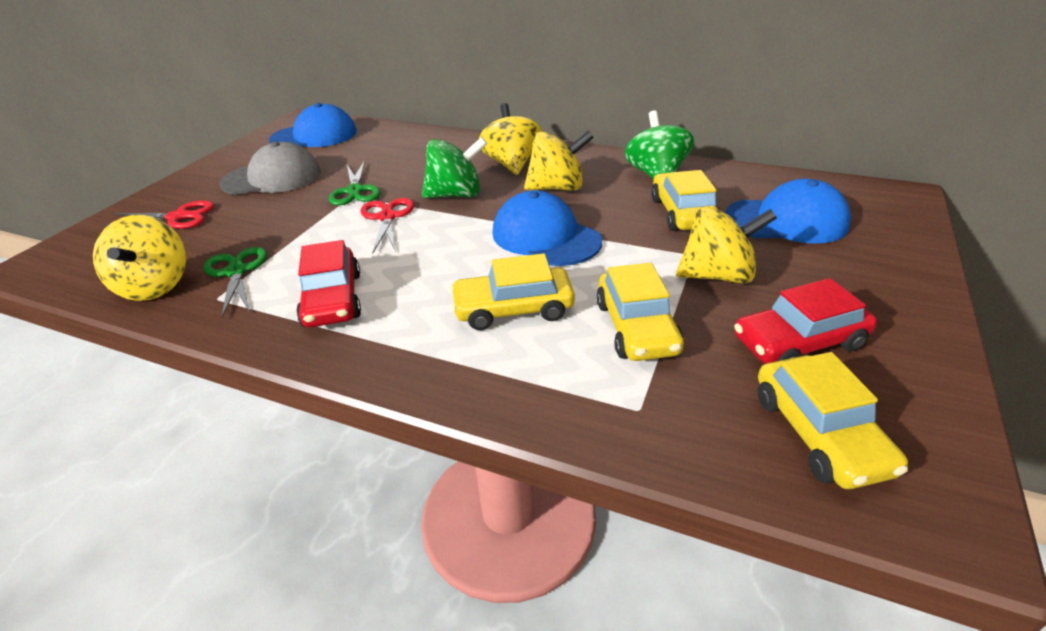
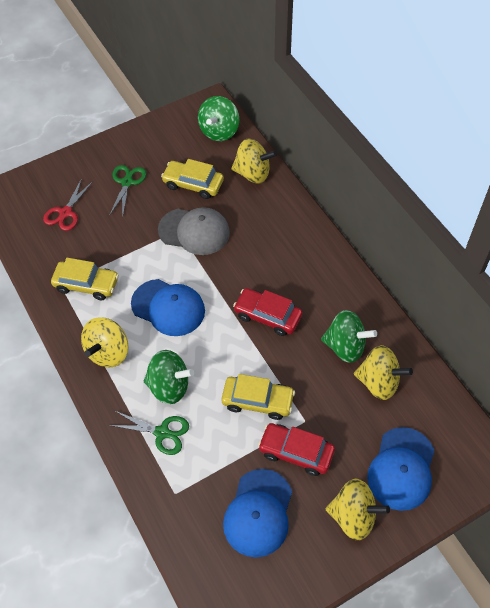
green spinning top: 2 -> 3
red scissors: 2 -> 1
yellow car: 4 -> 3

